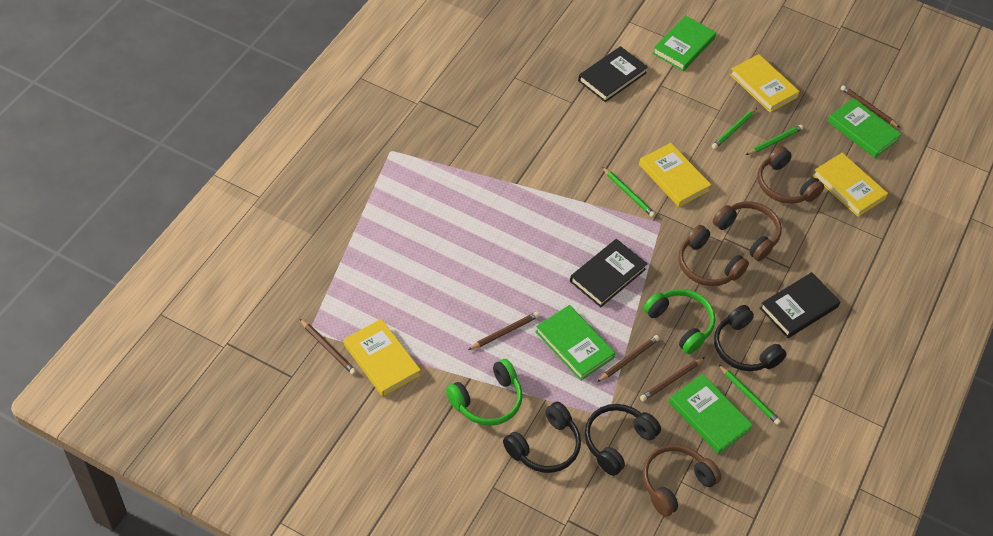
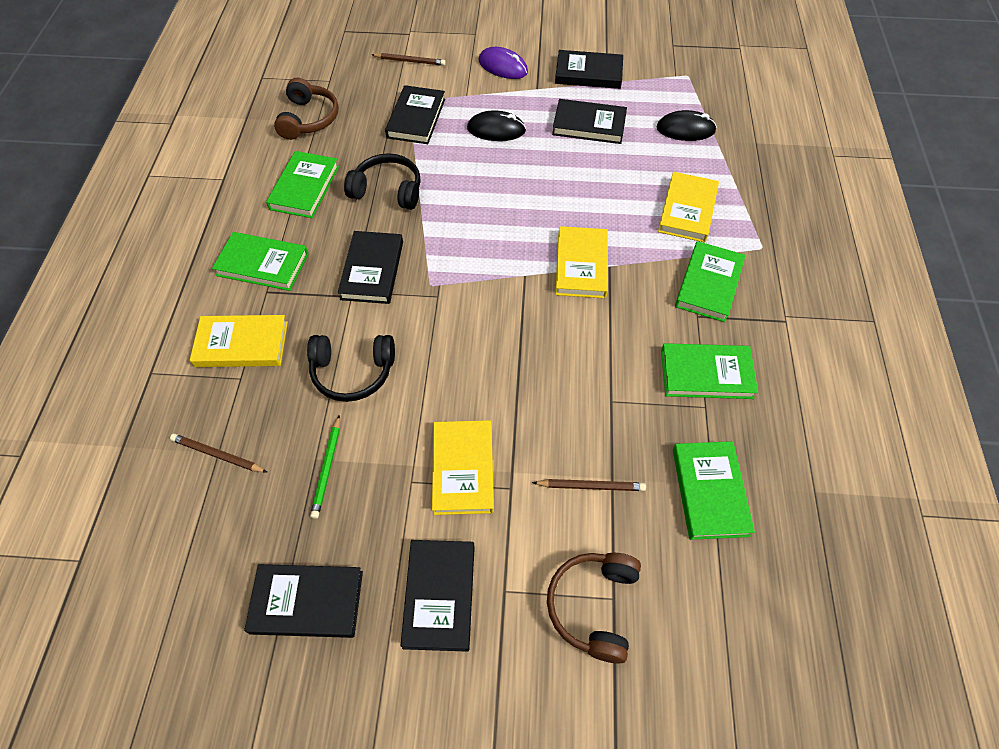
black book: 3 -> 6
black headphones: 3 -> 2
black mouse: 0 -> 2
brown headphones: 4 -> 2
brown pencil: 5 -> 3
green book: 4 -> 5
green headphones: 2 -> 0
green pencil: 4 -> 1
purple mouse: 0 -> 1

